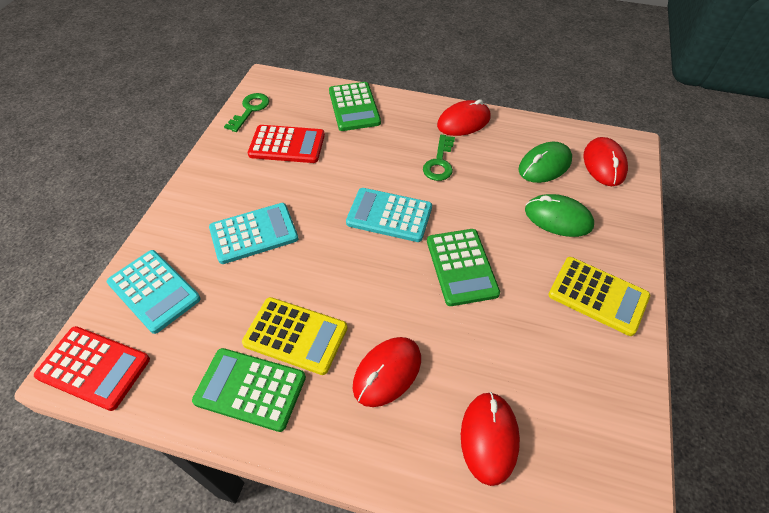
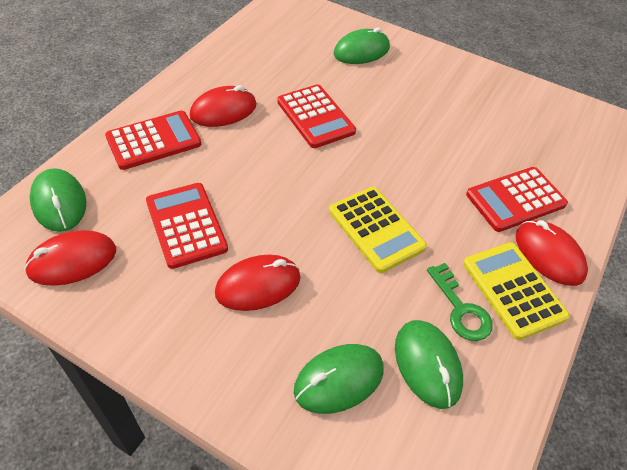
green calculator: 3 -> 0
green key: 2 -> 1
green mouse: 2 -> 4
red calculator: 2 -> 4
turquoise calculator: 3 -> 0

